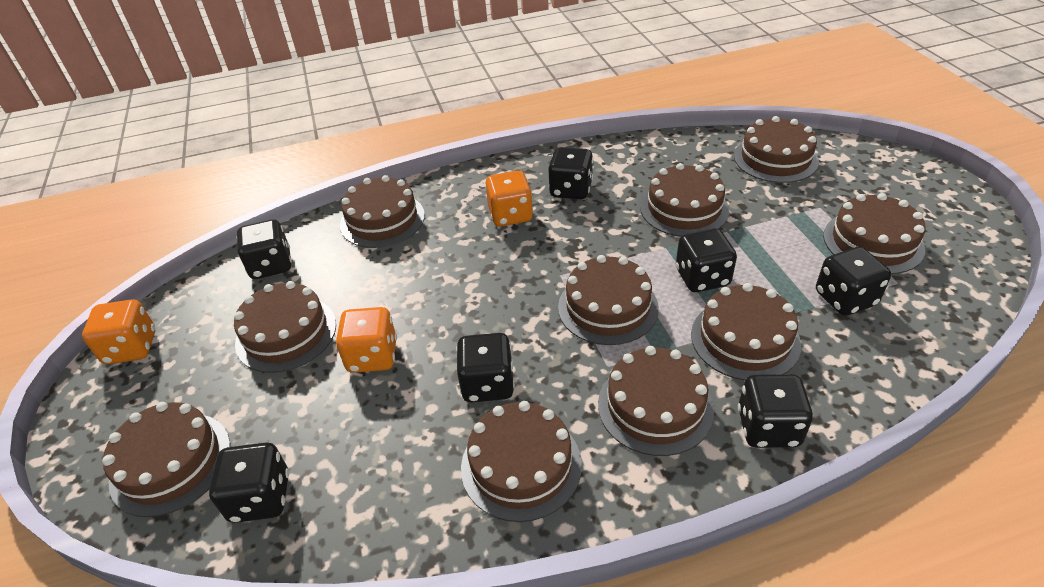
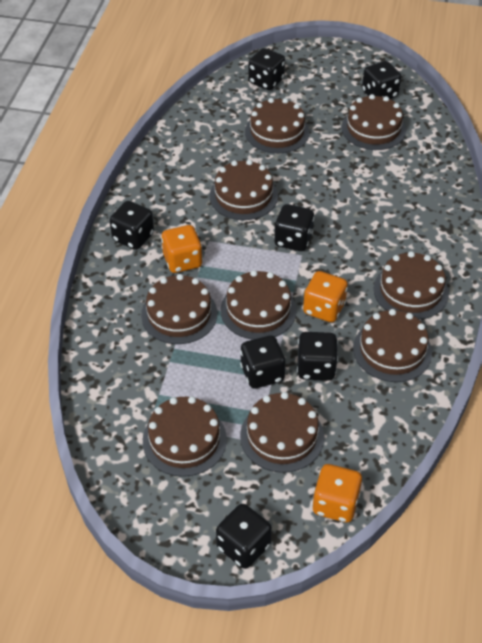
brown cake: 10 -> 9

